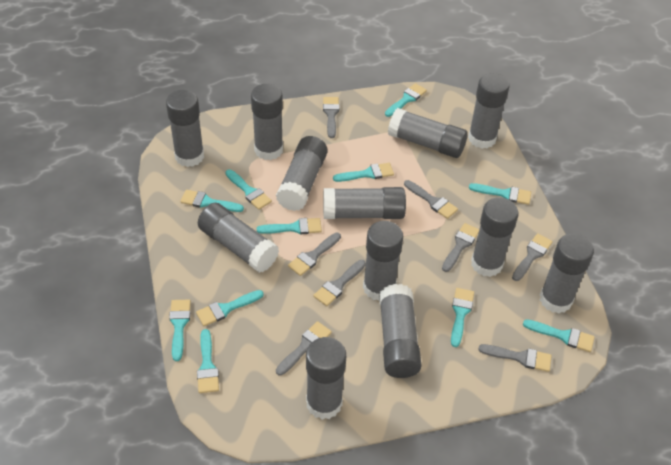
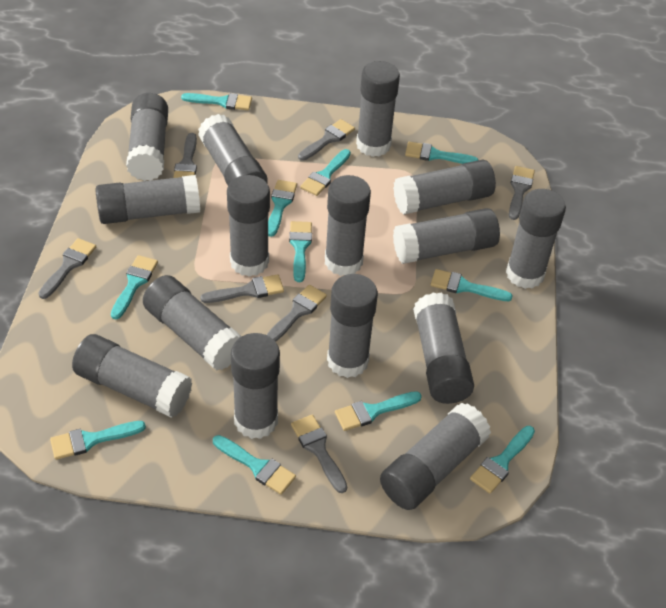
grey brush: 8 -> 7
grey glue stick: 12 -> 15

